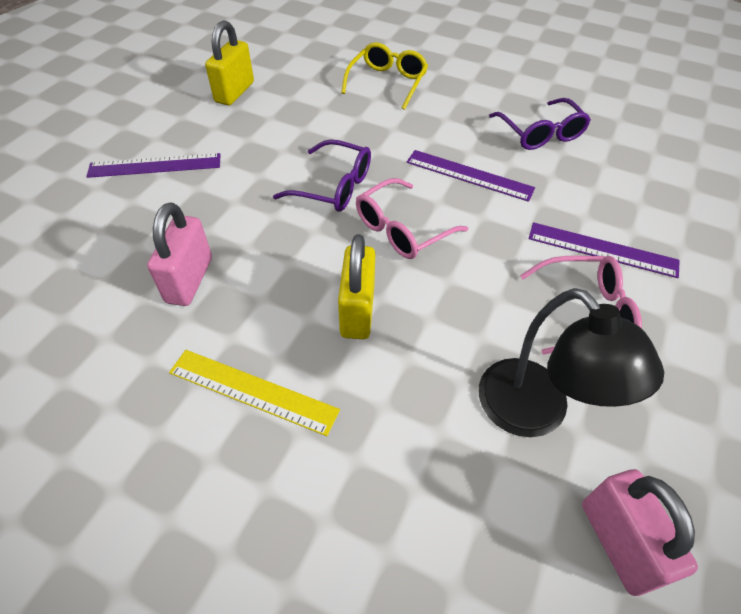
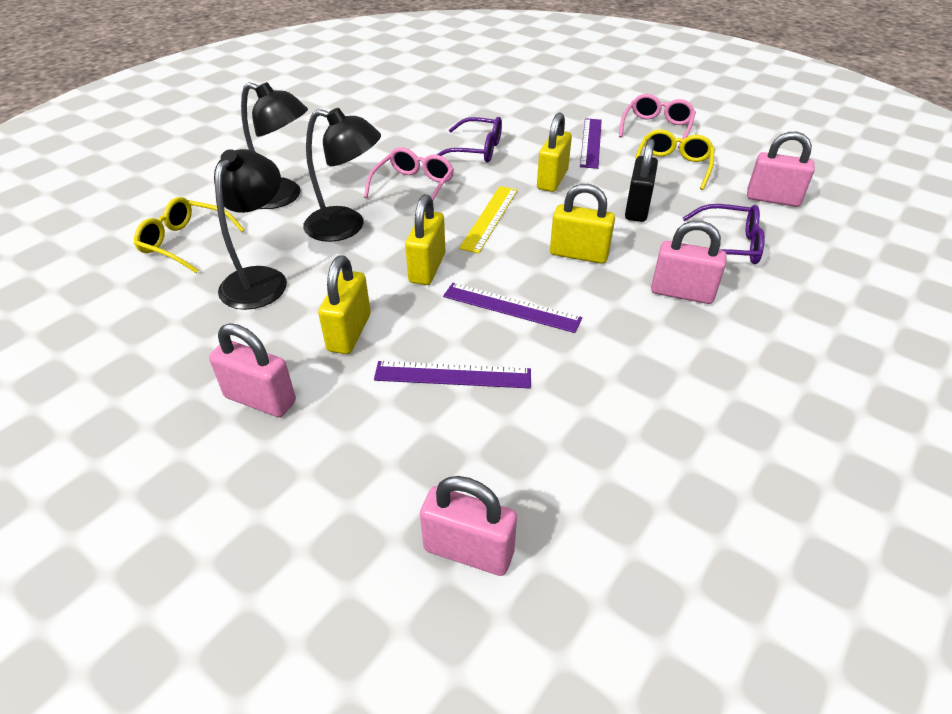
black lamp: 1 -> 3
black padlock: 0 -> 1
pink padlock: 2 -> 4
yellow glasses: 1 -> 2
yellow padlock: 2 -> 4

